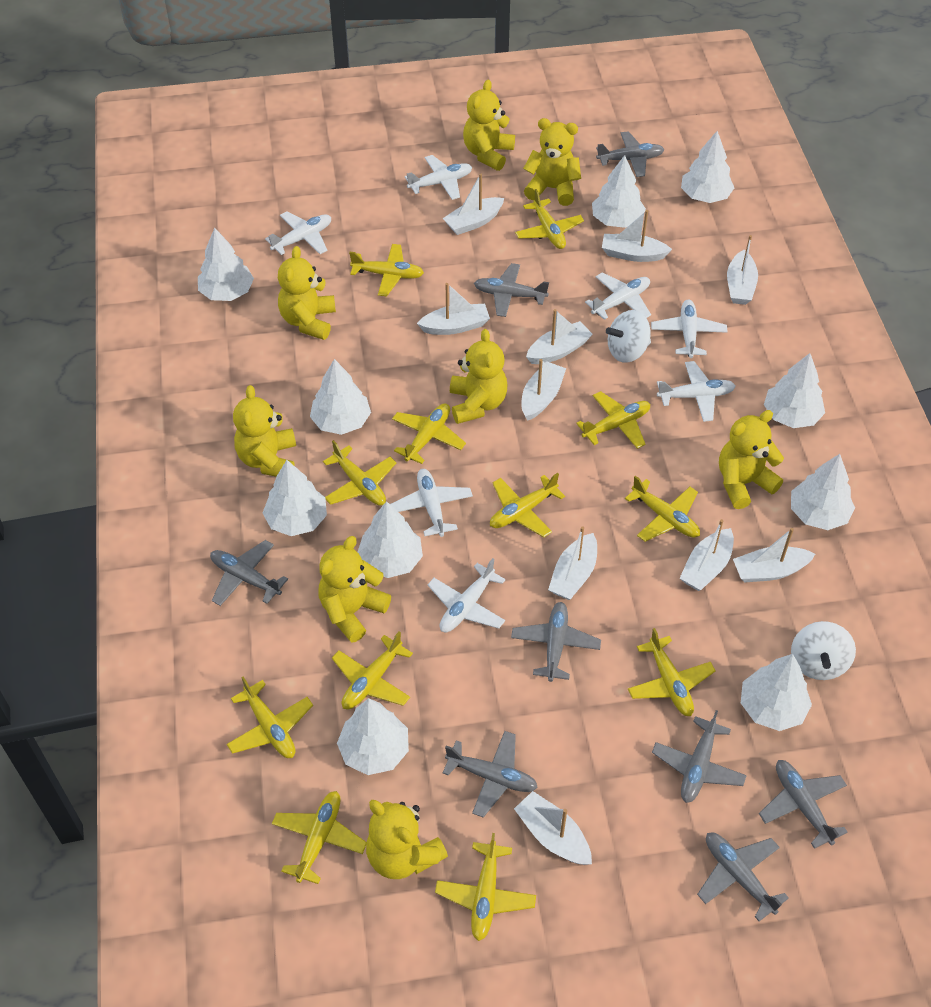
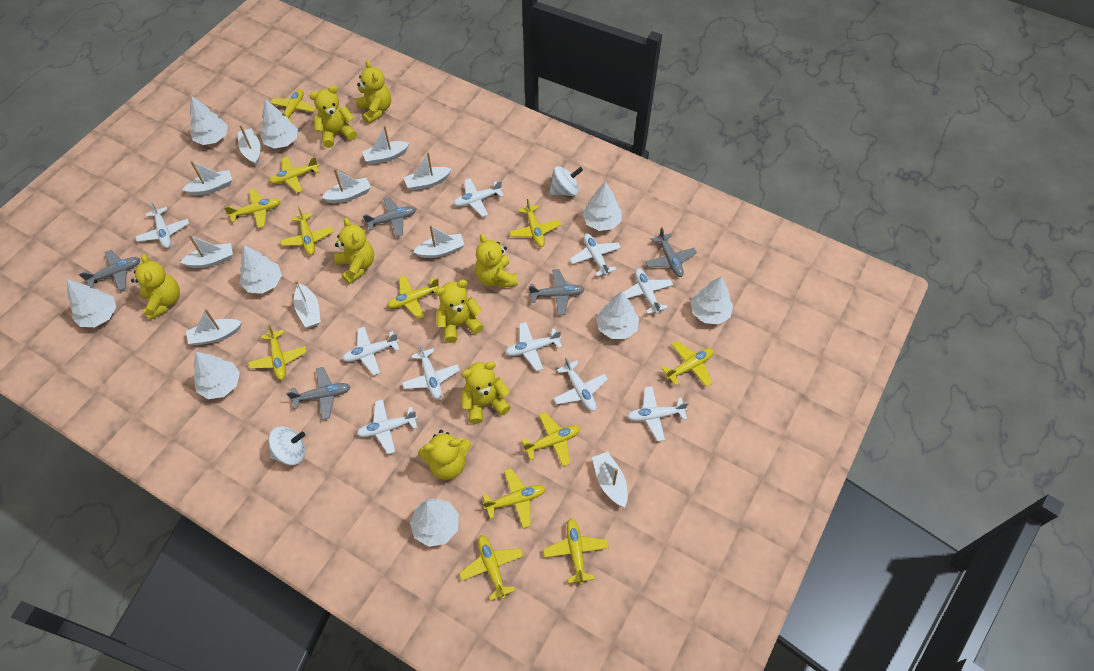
grey plane: 8 -> 5
white plane: 7 -> 10
white tree: 10 -> 9

